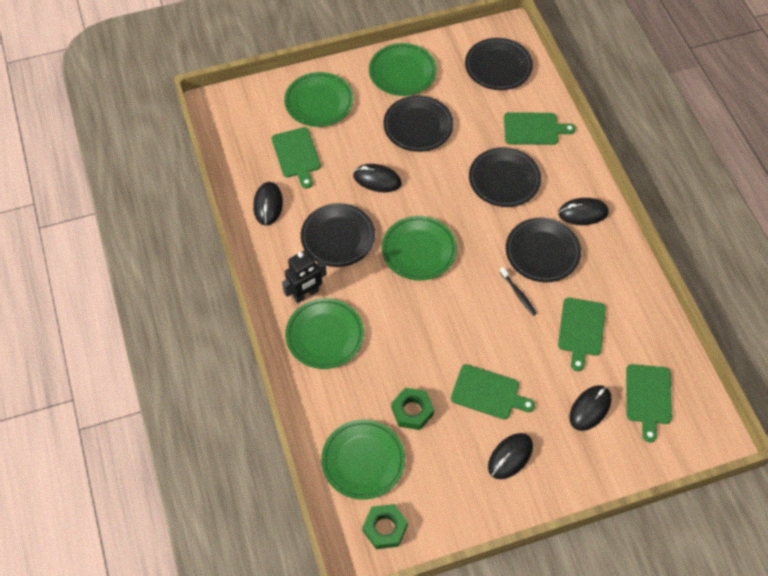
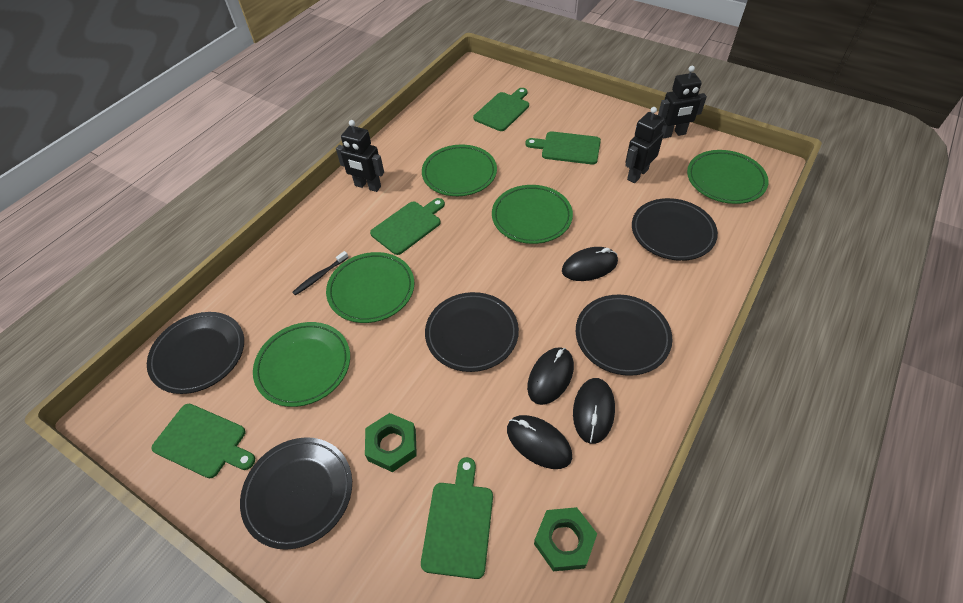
black mouse: 5 -> 4
black robot: 1 -> 3

